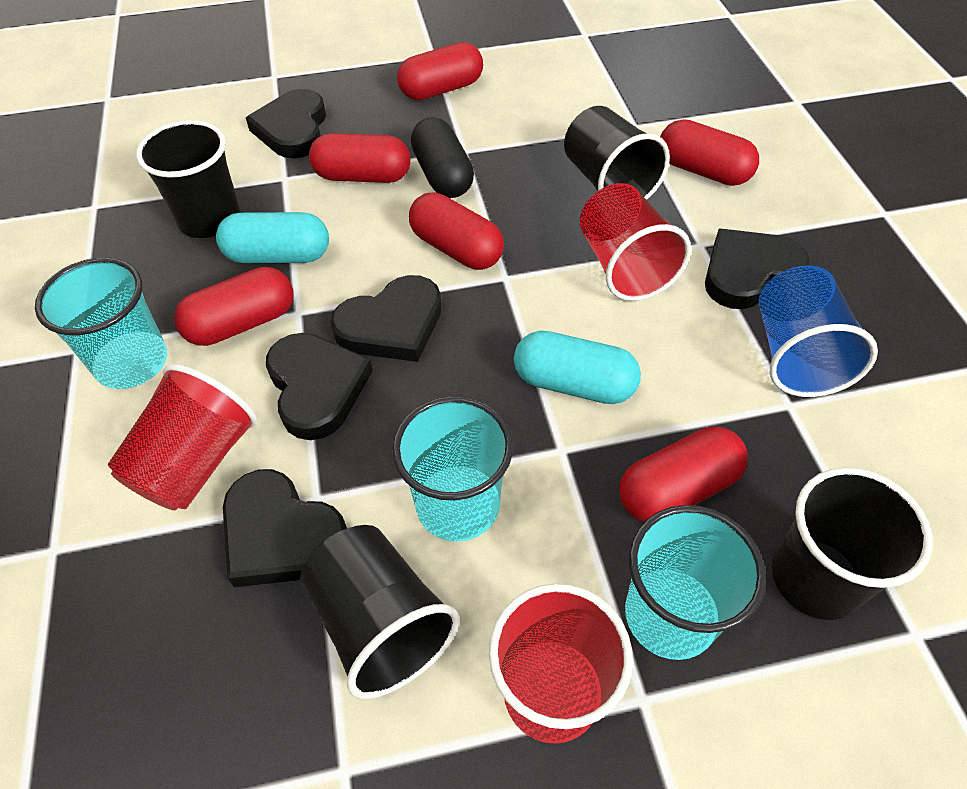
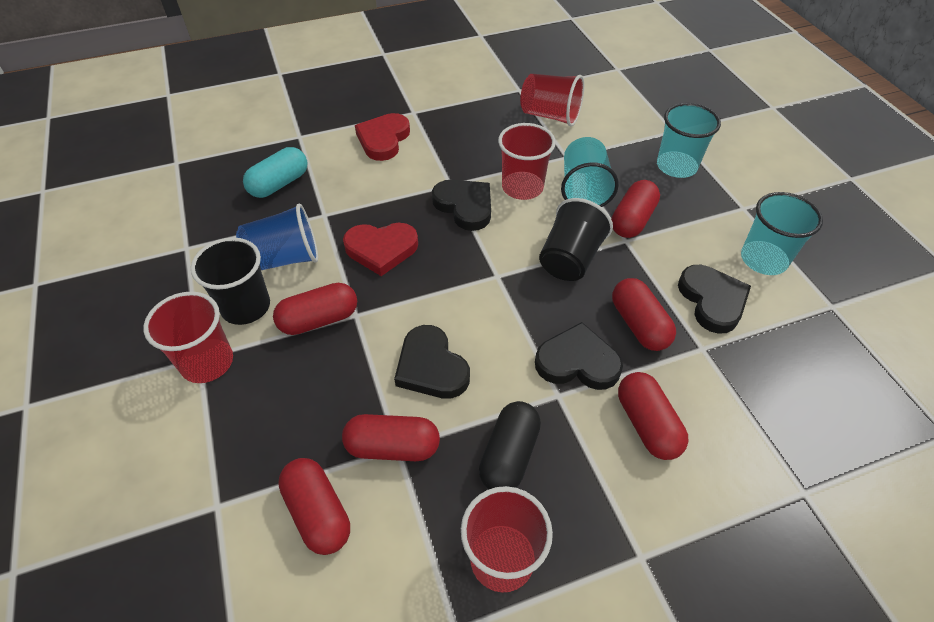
black cup: 4 -> 2
black heart: 5 -> 4
red cup: 3 -> 4
red heart: 0 -> 2
turquoise capsule: 2 -> 1

